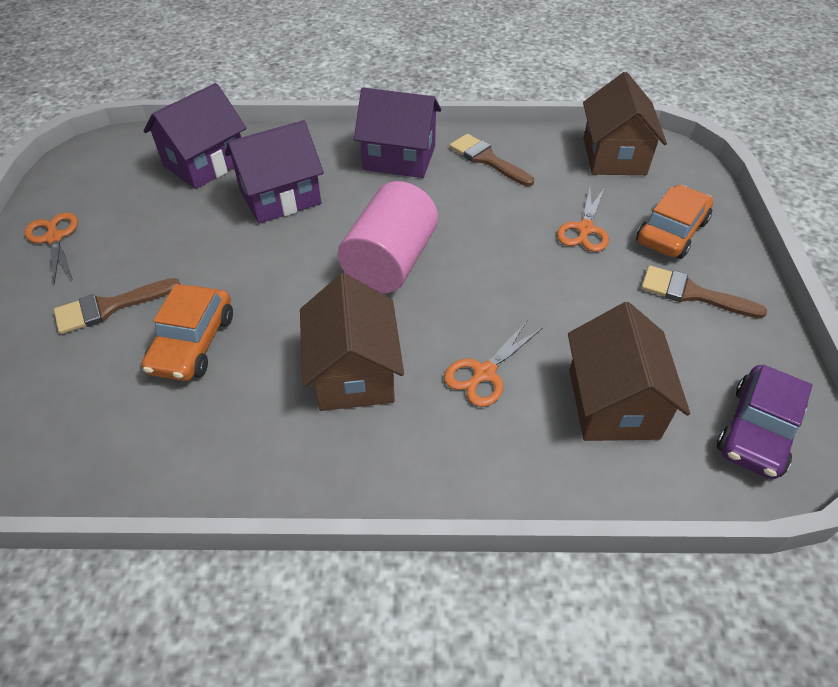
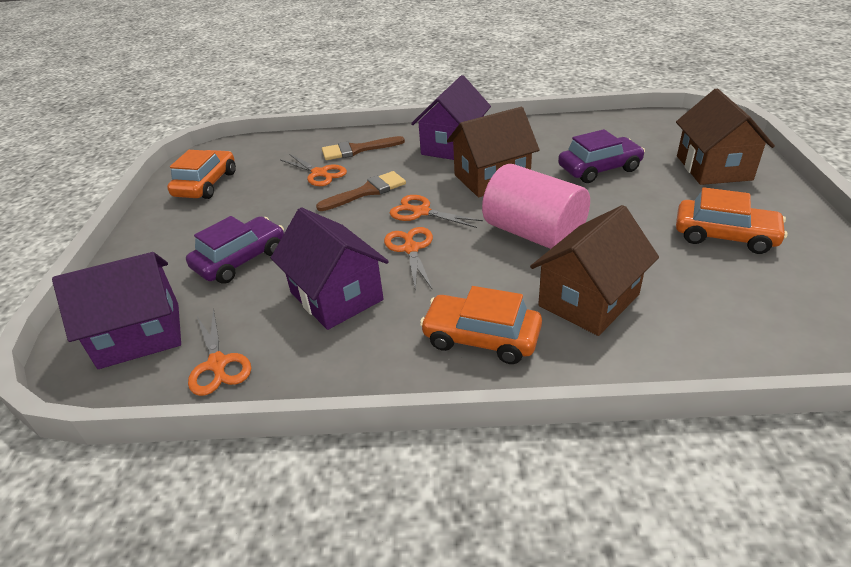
brown brush: 3 -> 2
orange car: 2 -> 3
orange scissors: 3 -> 4
purple car: 1 -> 2

